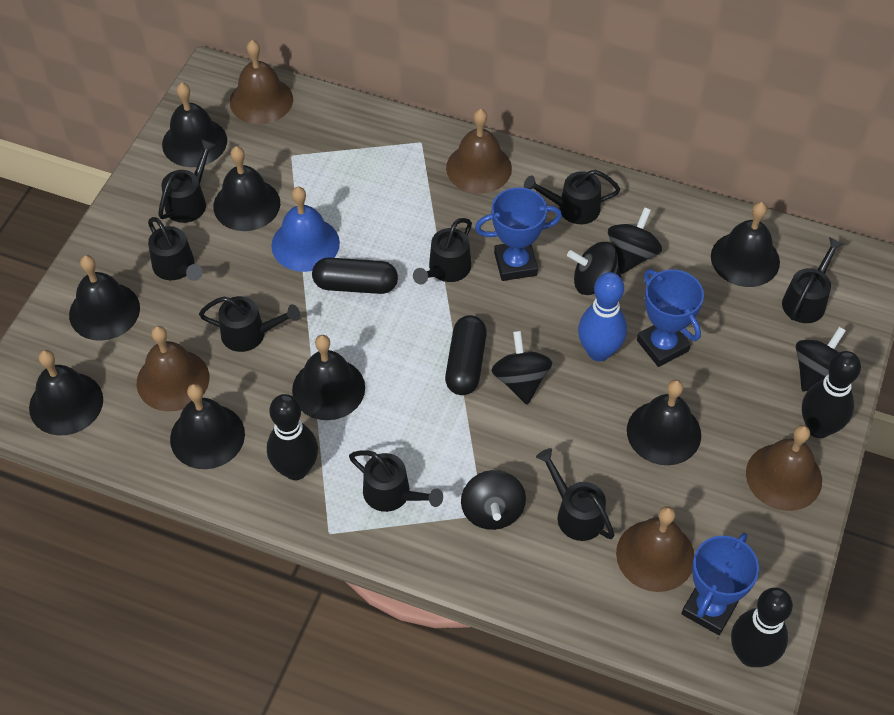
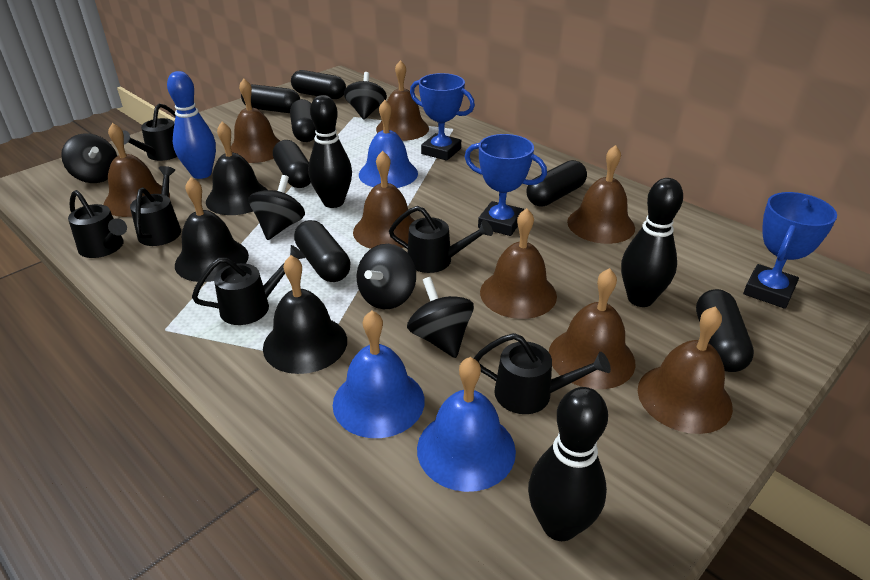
black bell: 8 -> 3
black capsule: 2 -> 7
black watering can: 8 -> 6
blue bell: 1 -> 3
brown bell: 5 -> 8

